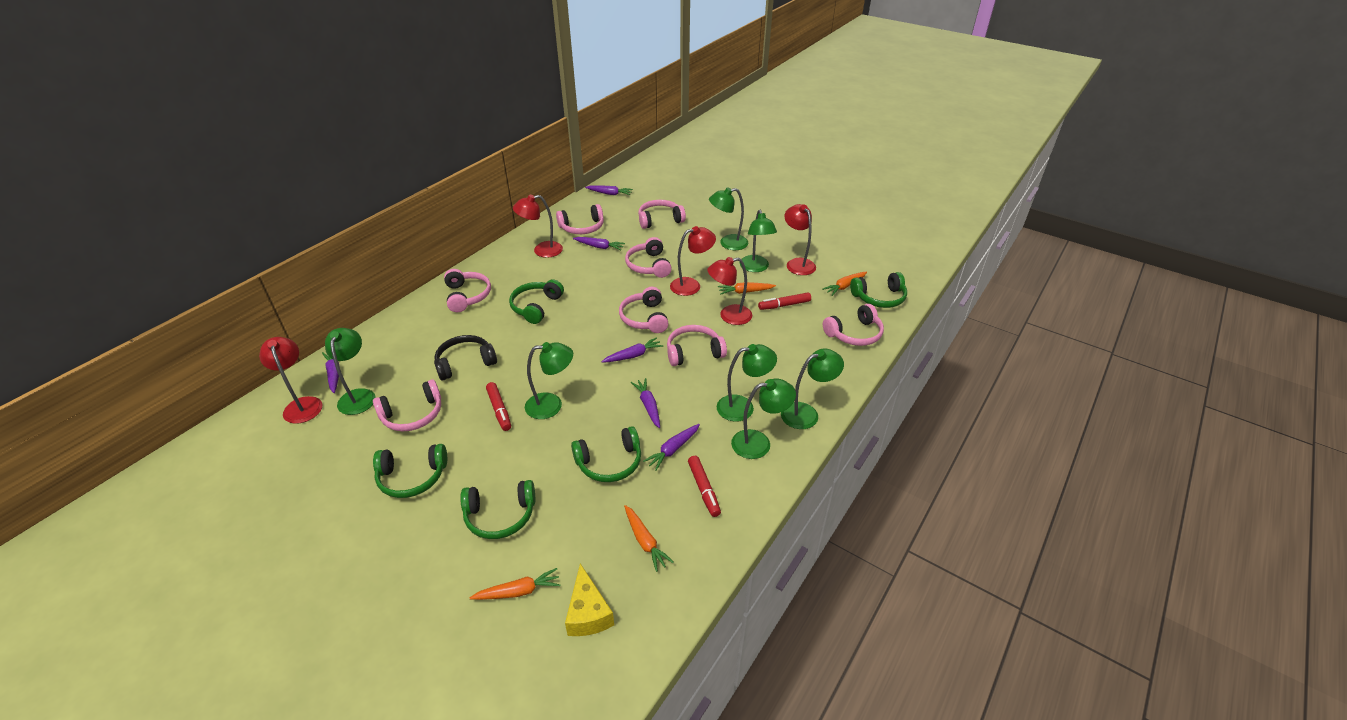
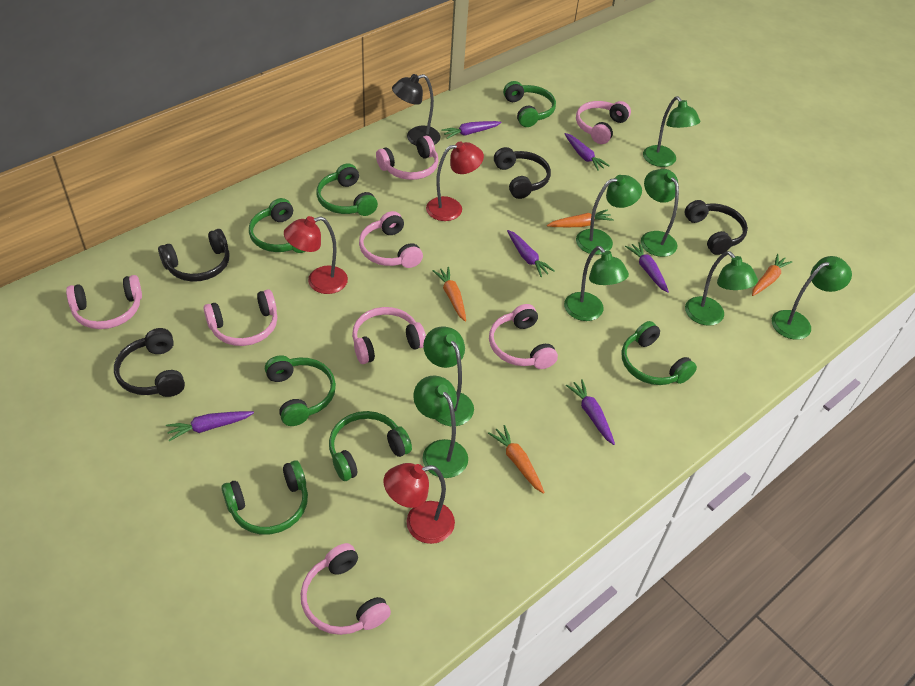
black headphones: 1 -> 4
black lamp: 0 -> 1
green headphones: 5 -> 7
green lamp: 7 -> 8
red lamp: 5 -> 3
red marker: 3 -> 0
yellow cheese: 1 -> 0

